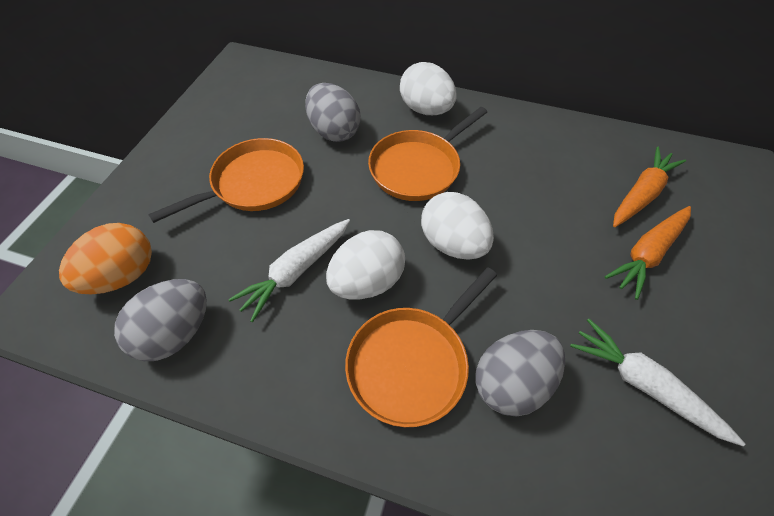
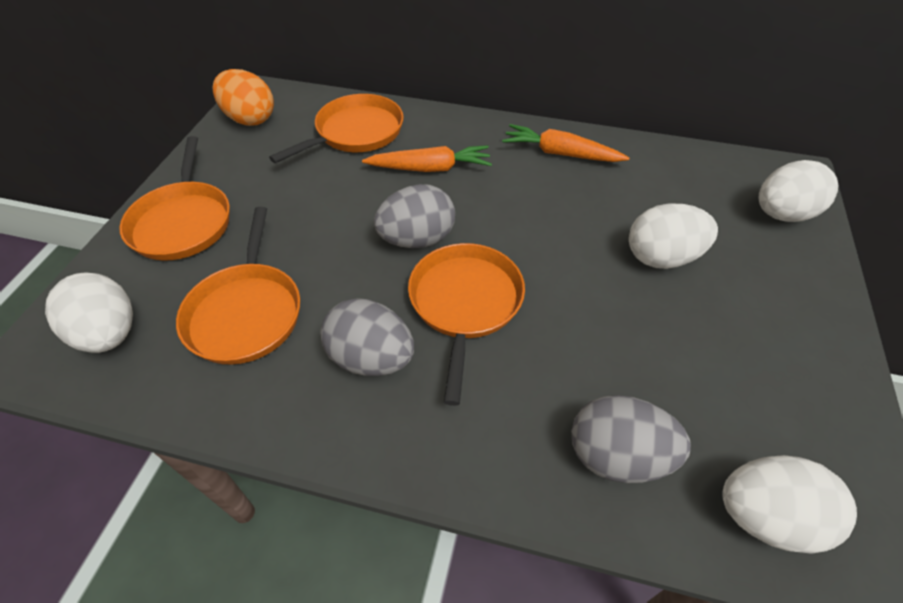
orange pan: 3 -> 4
white carrot: 2 -> 0
white egg: 3 -> 4

